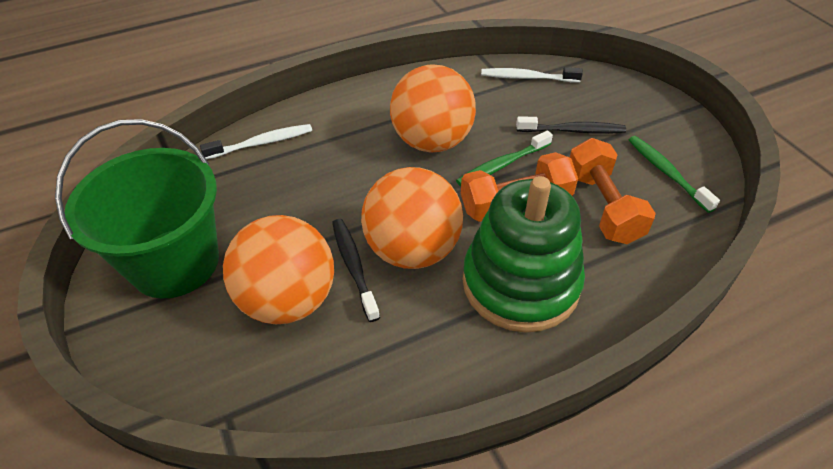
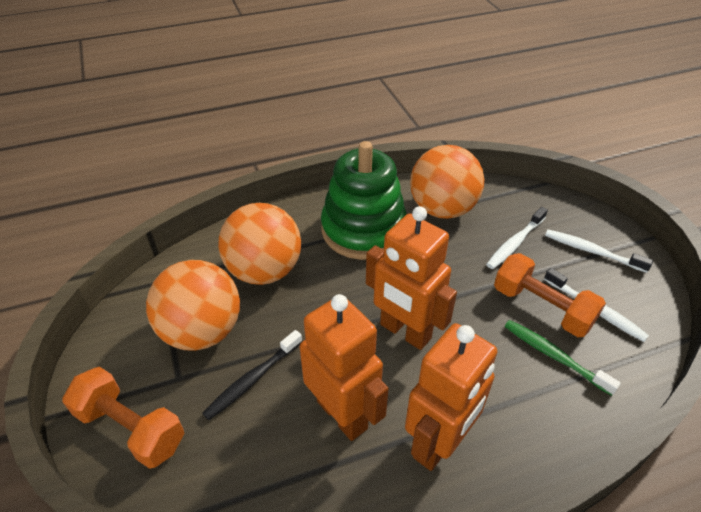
black toothbrush: 2 -> 1
green bucket: 1 -> 0
green toothbrush: 2 -> 1
orange robot: 0 -> 3
white toothbrush: 2 -> 3

